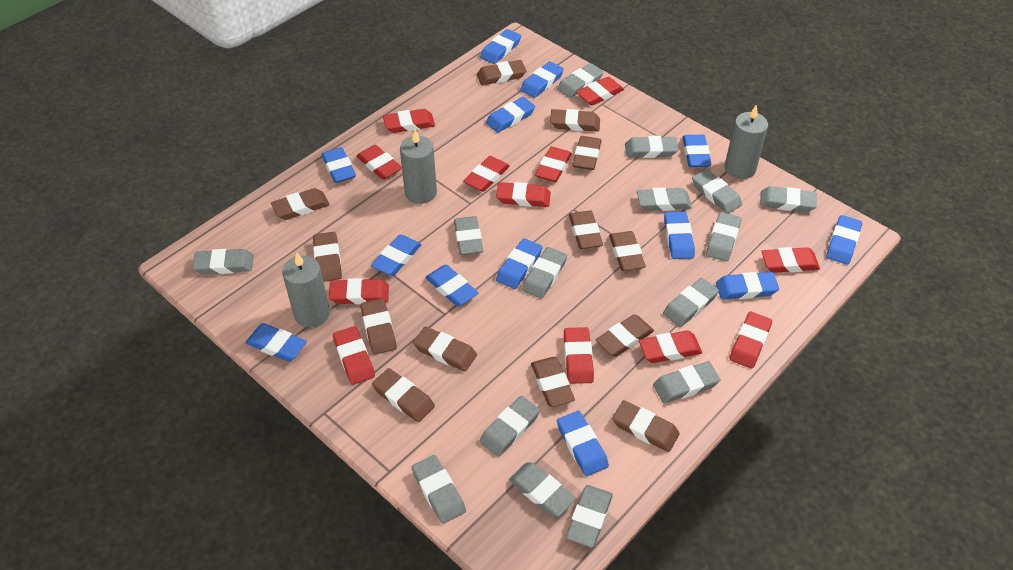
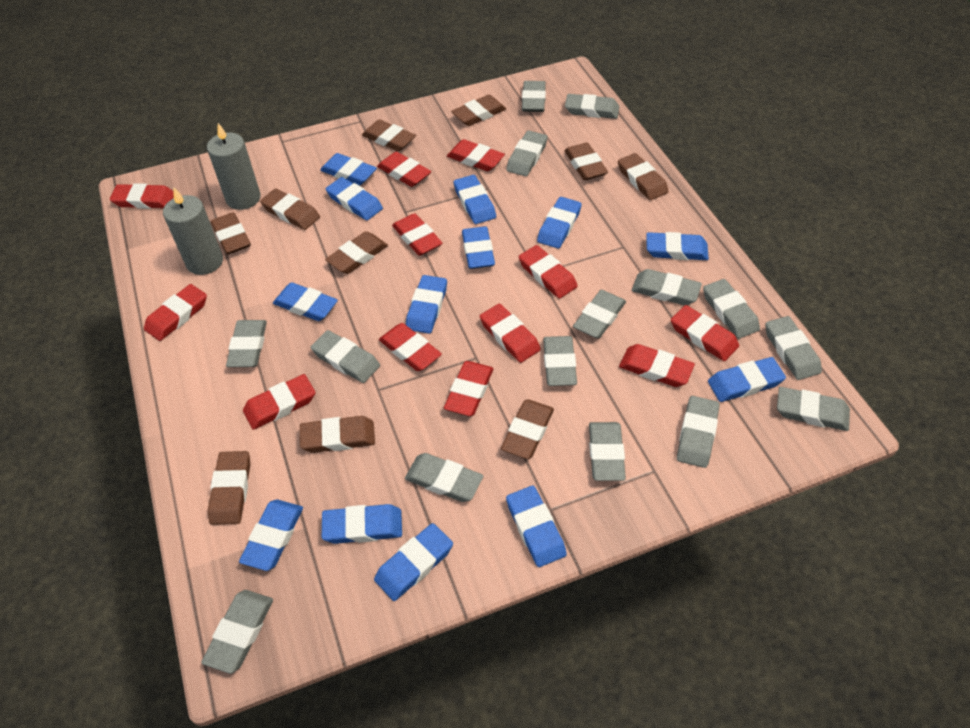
brown eraser: 13 -> 10
grey candle: 3 -> 2

